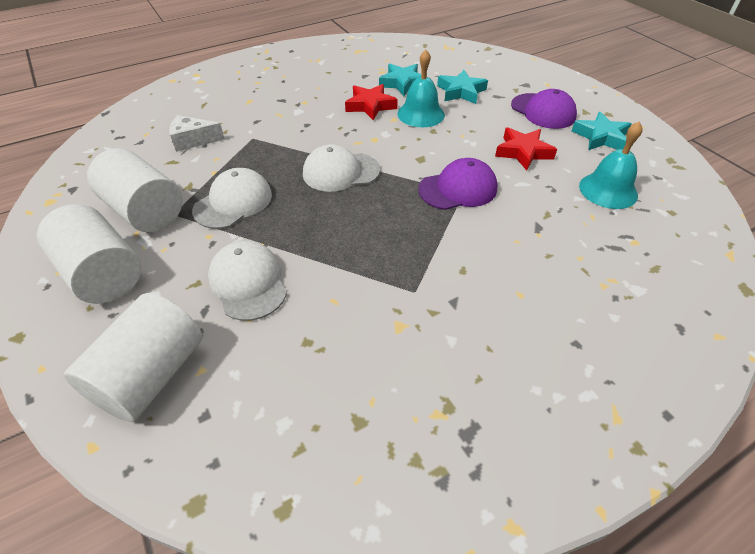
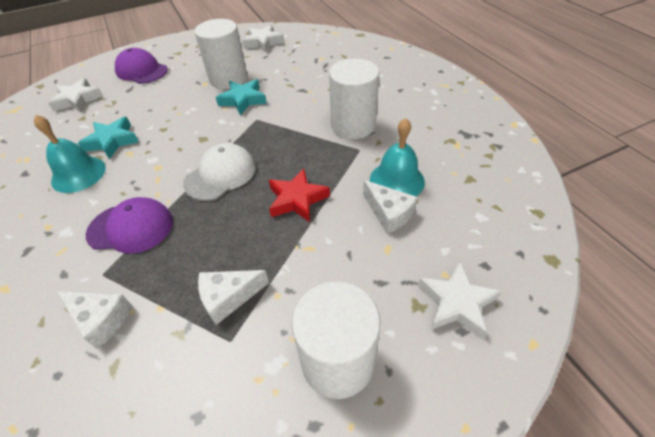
red star: 2 -> 1
turquoise star: 3 -> 2
white cap: 3 -> 1
white cheese: 1 -> 3
white star: 0 -> 3

